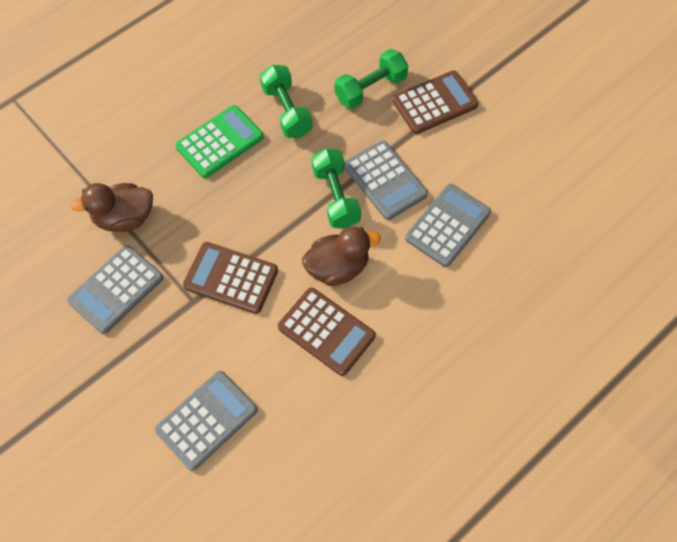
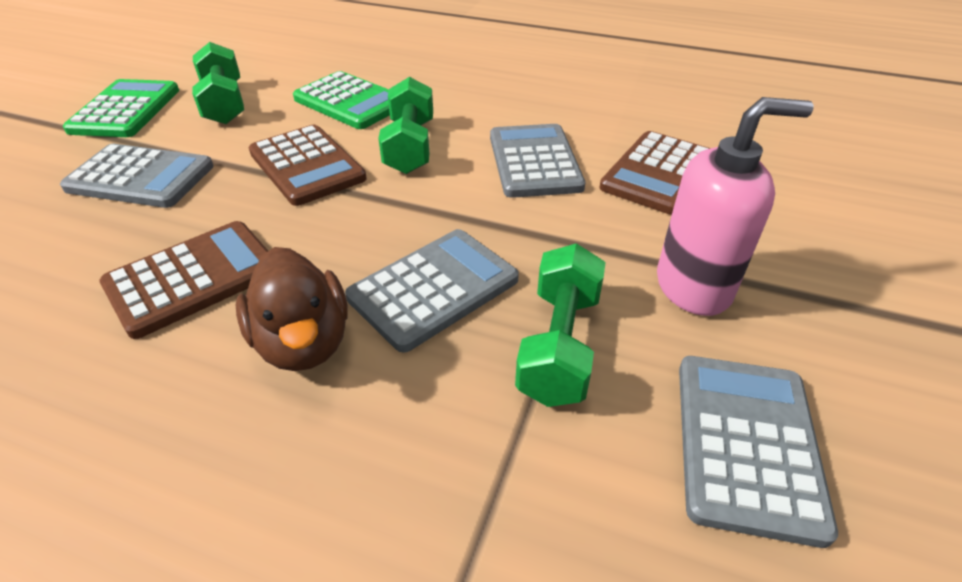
brown duck: 2 -> 1
green calculator: 1 -> 2
pink soap dispenser: 0 -> 1

